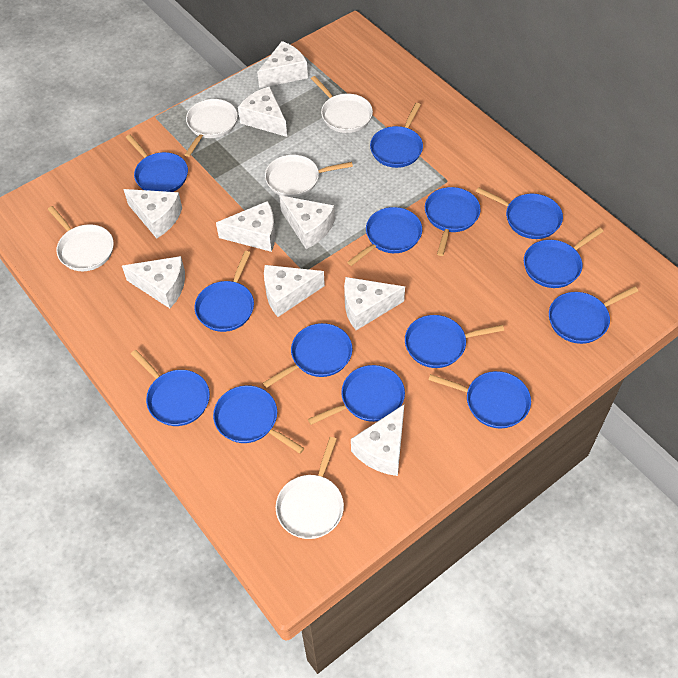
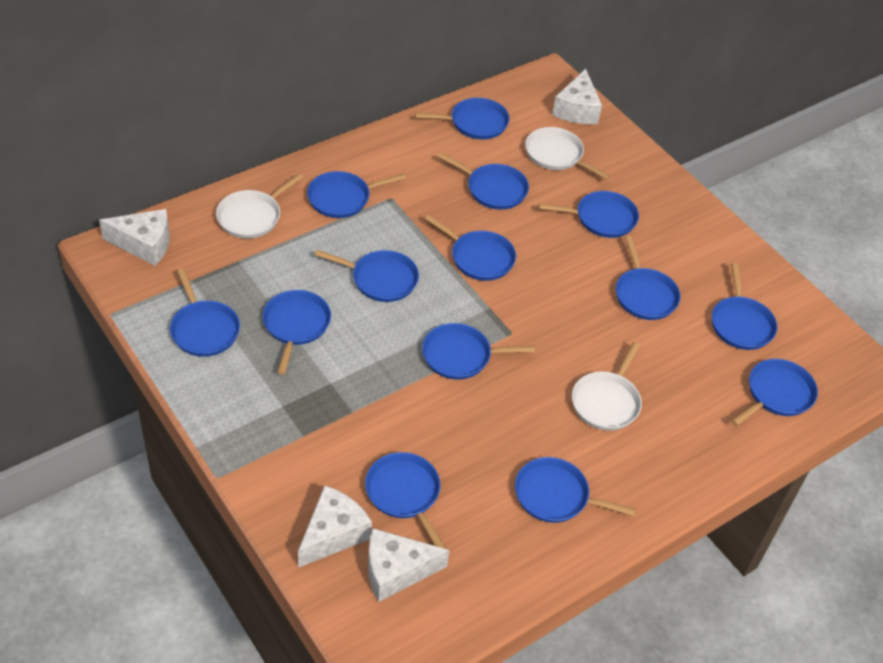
white cheese: 9 -> 4
white pan: 5 -> 3

